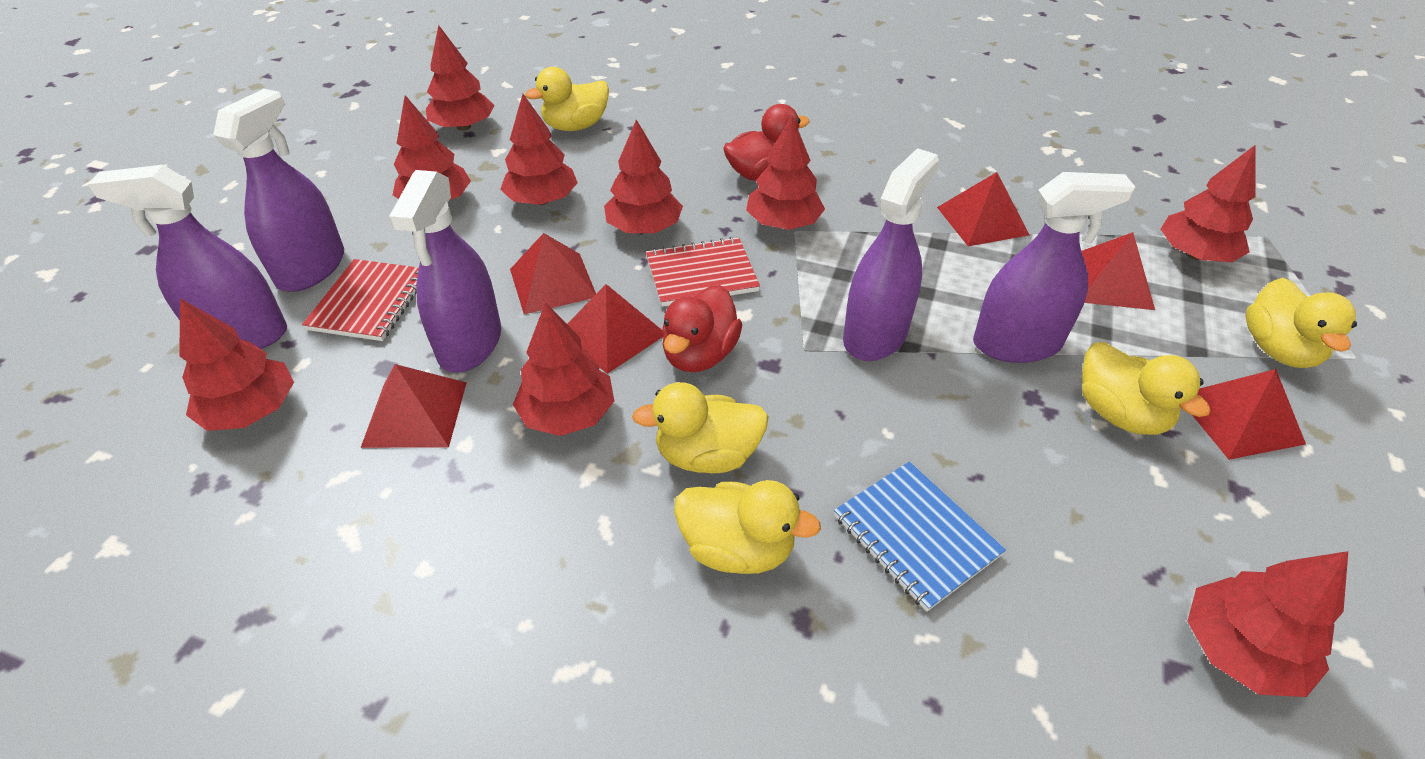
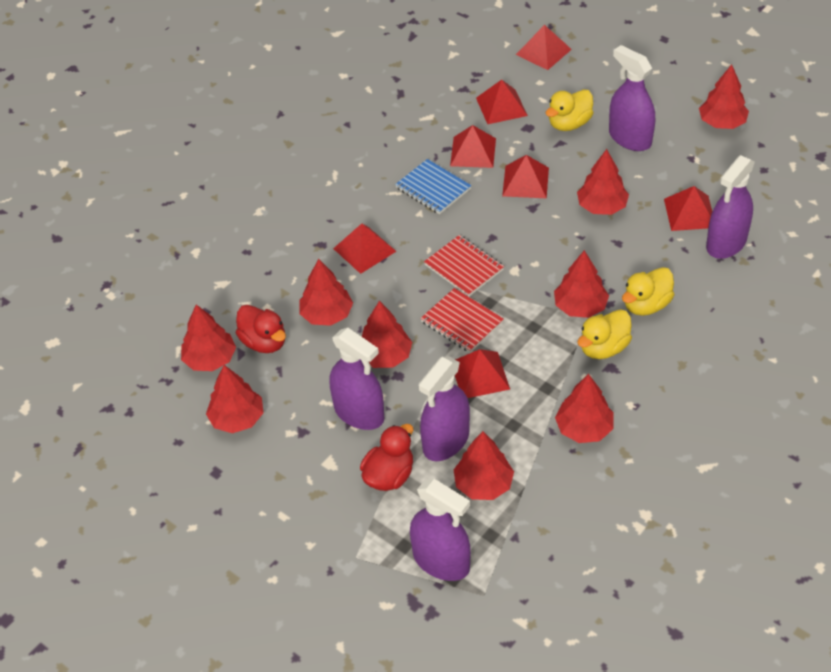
red pyramid: 6 -> 7
yellow duck: 5 -> 3

